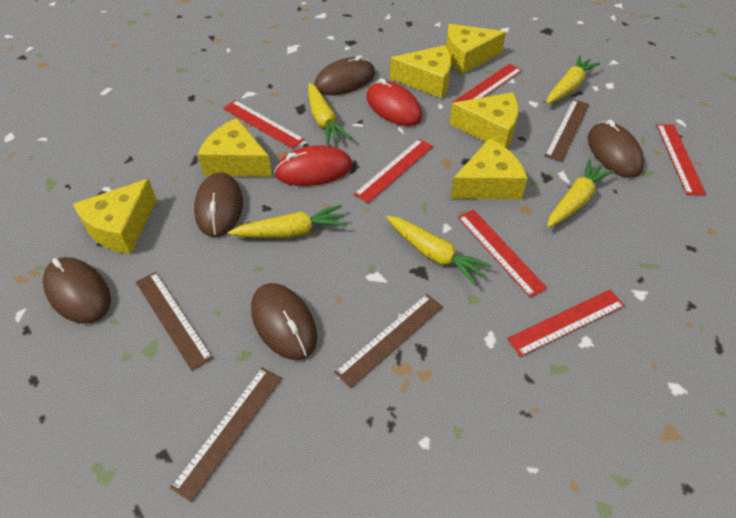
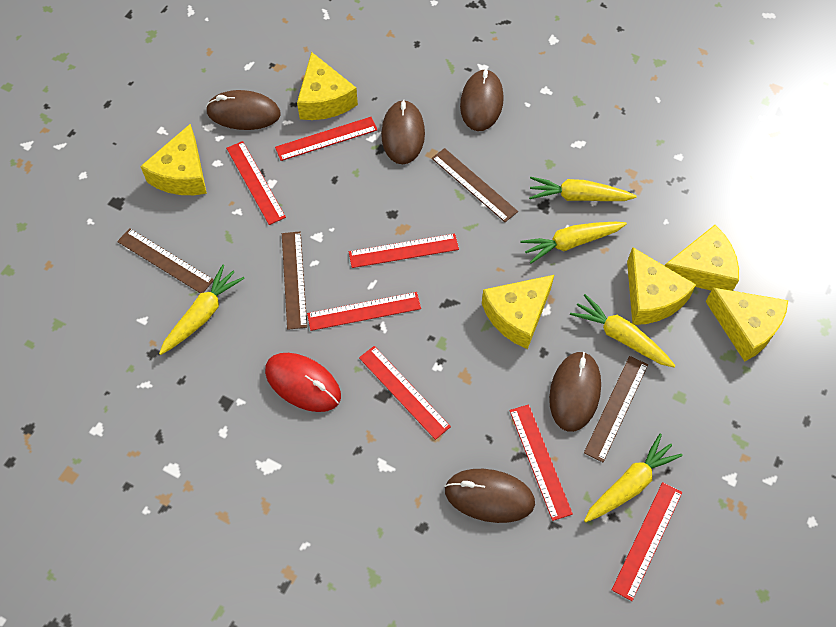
red mouse: 2 -> 1
red ruler: 6 -> 7

